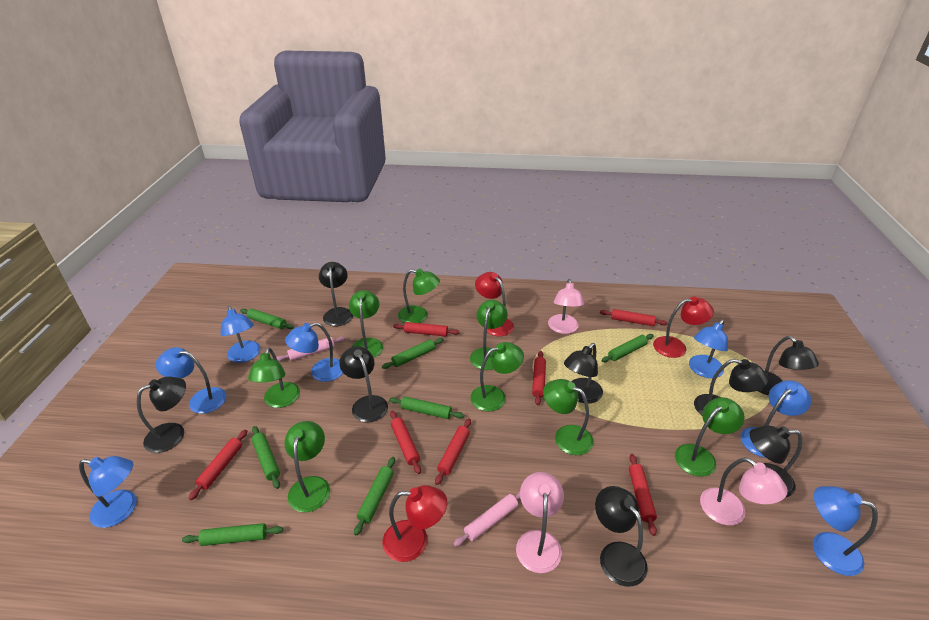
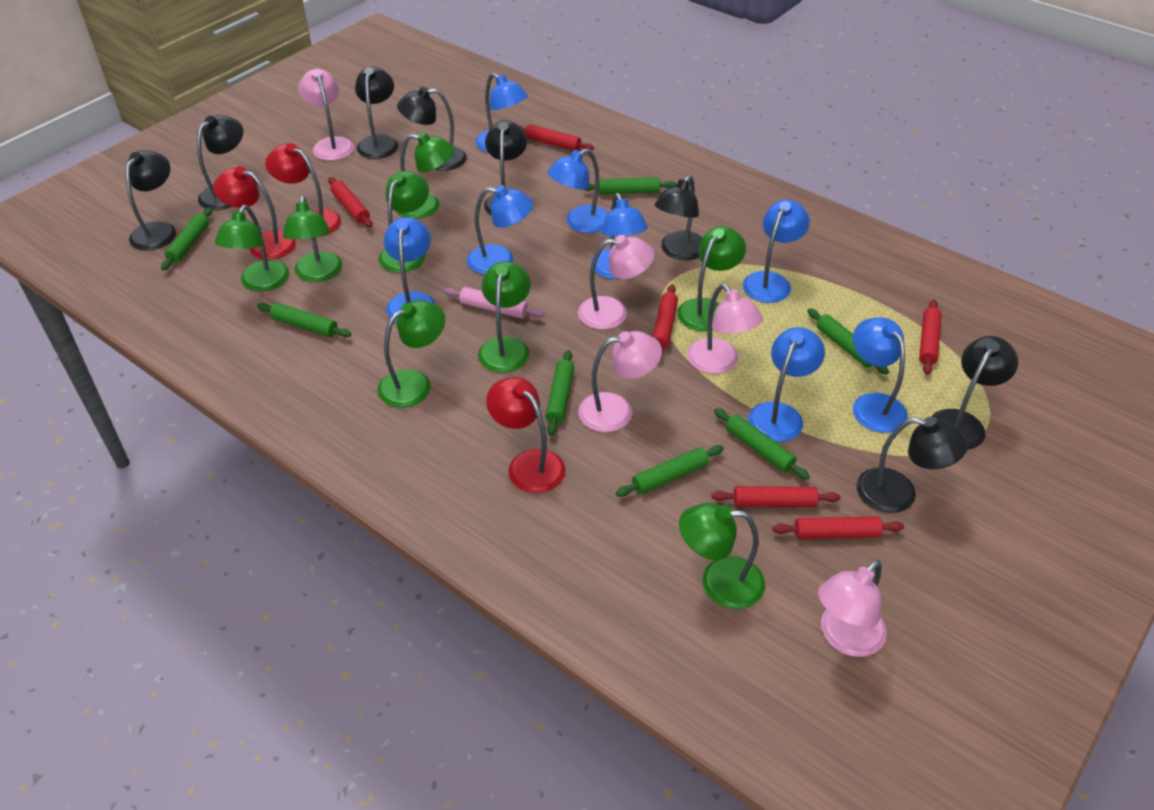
blue lamp: 7 -> 8
pink lamp: 3 -> 5
pink rolling pin: 2 -> 1
red rolling pin: 7 -> 6

